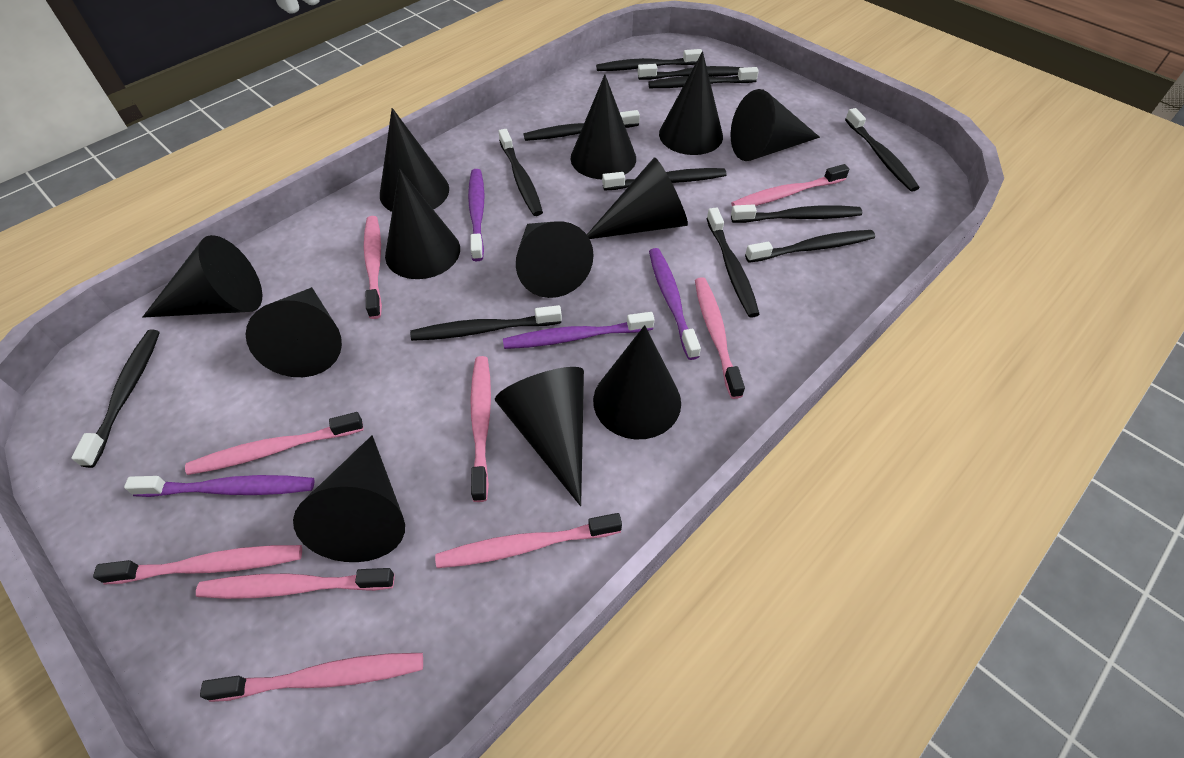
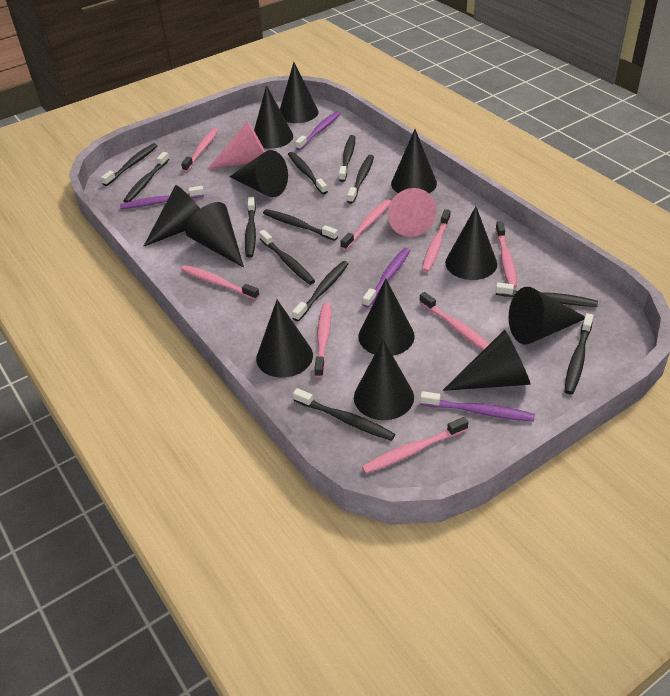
pink cone: 0 -> 2
pink toothbrush: 9 -> 8

